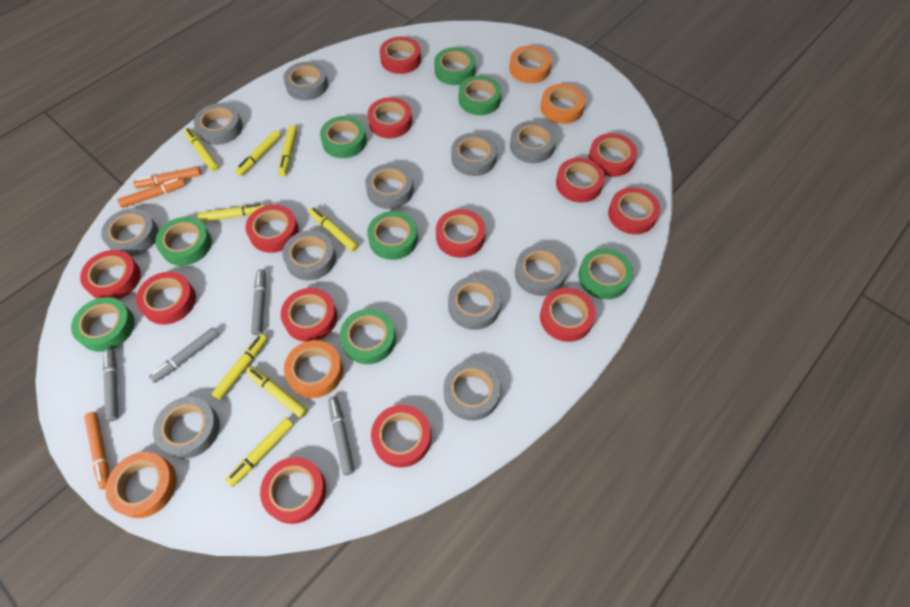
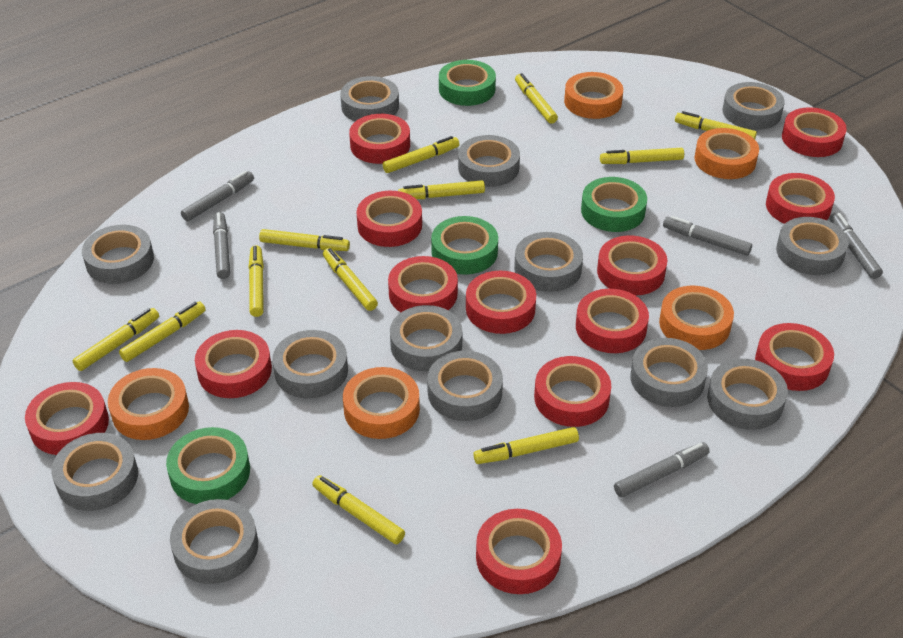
green tape: 8 -> 4
grey marker: 4 -> 5
grey tape: 11 -> 13
orange marker: 3 -> 0
orange tape: 4 -> 5
yellow marker: 8 -> 12

